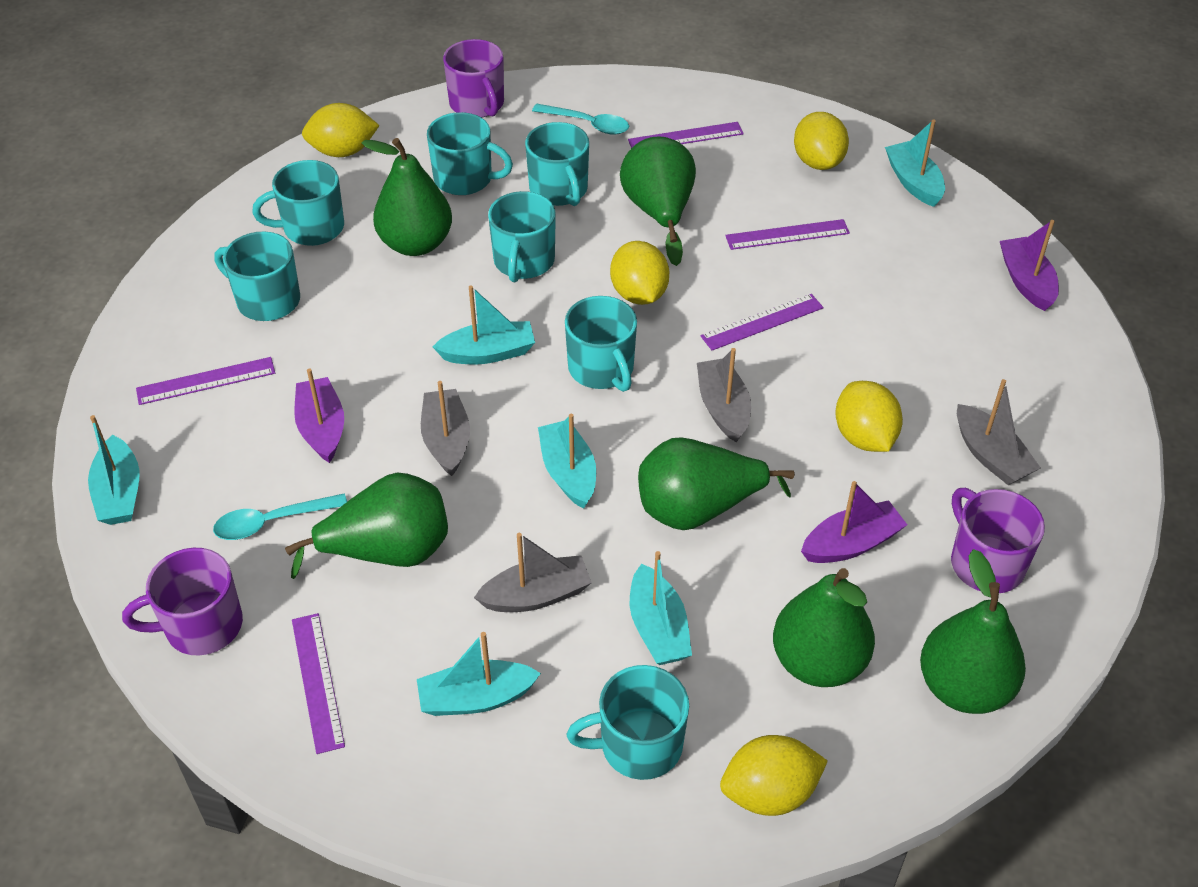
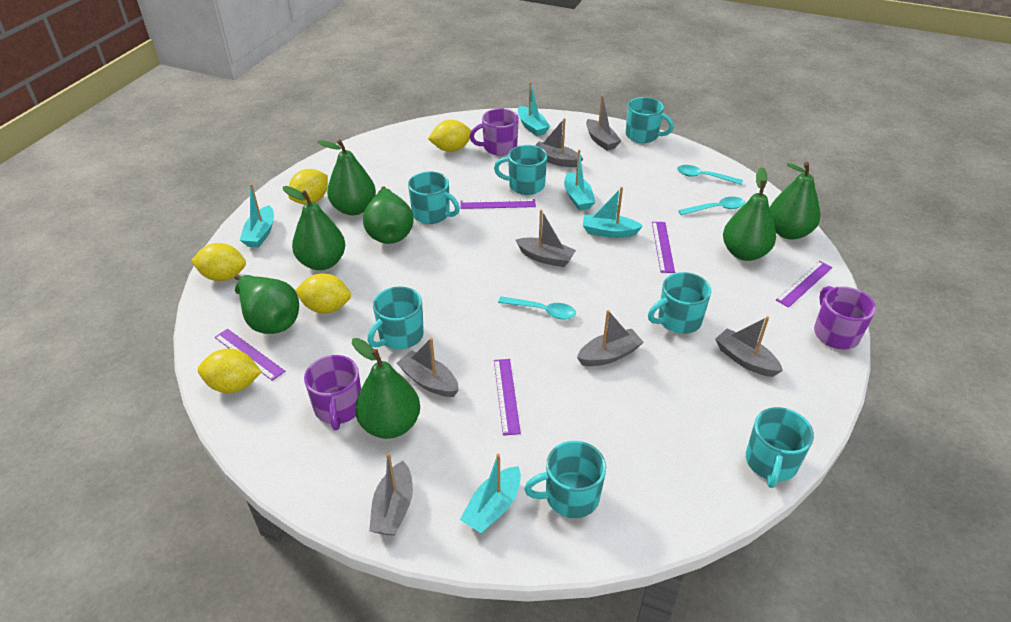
green pear: 6 -> 7
grey boat: 4 -> 7
purple boat: 3 -> 0
turquoise boat: 6 -> 5
turquoise spoon: 2 -> 3

